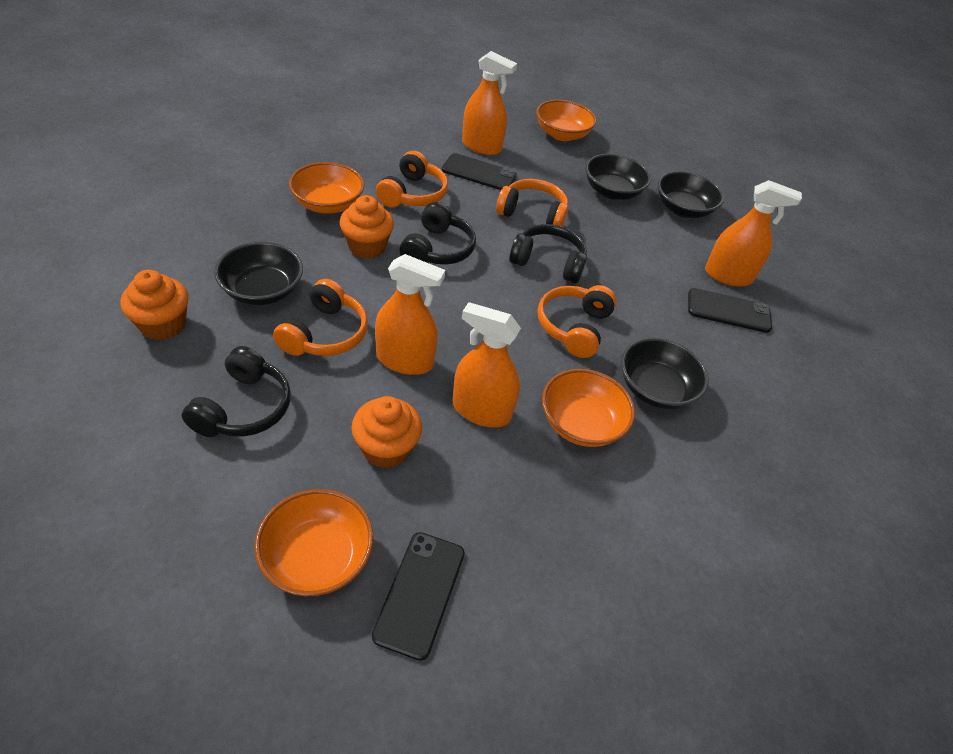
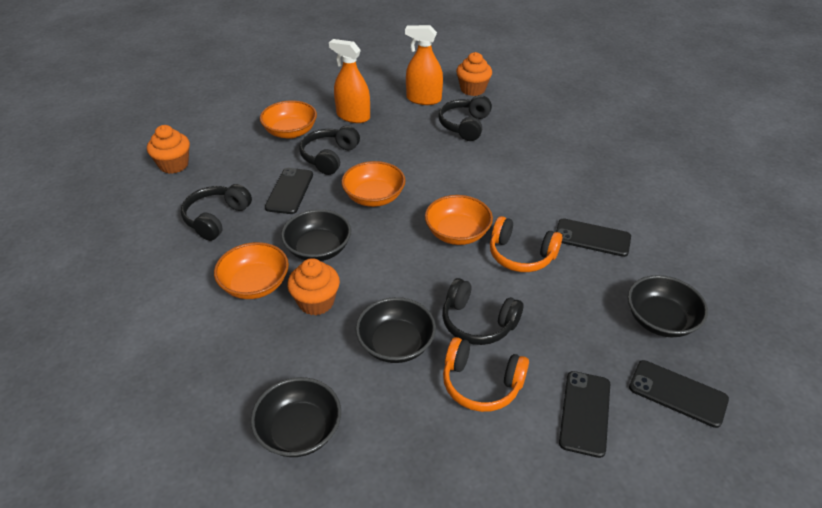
black headphones: 3 -> 4
black phone: 3 -> 4
orange headphones: 4 -> 2
orange spray bottle: 4 -> 2

